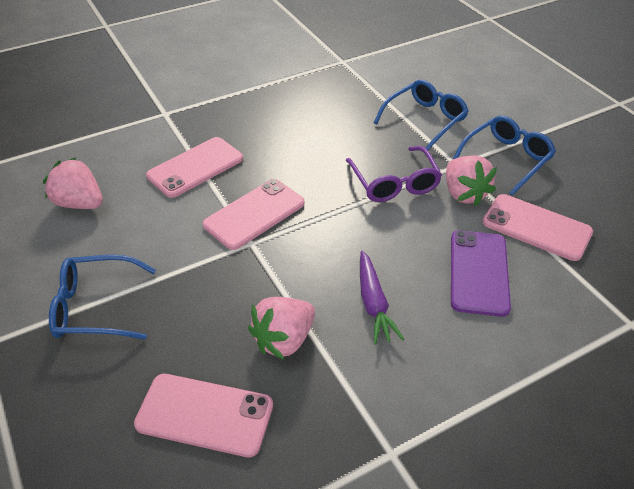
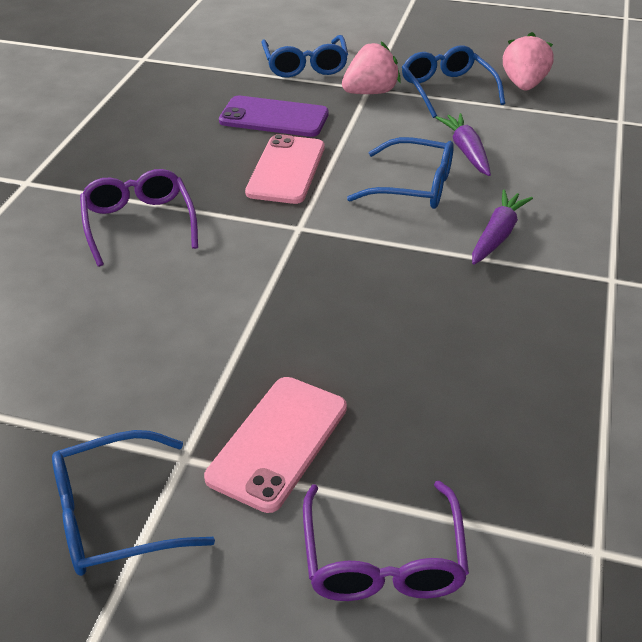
blue glasses: 3 -> 4
pink phone: 4 -> 2
pink strawberry: 3 -> 2
purple carrot: 1 -> 2
purple glasses: 1 -> 2

